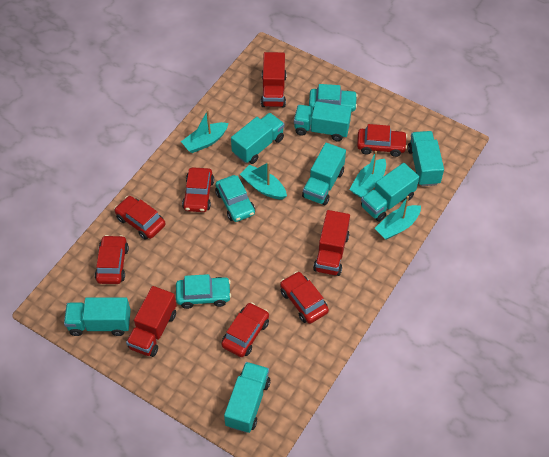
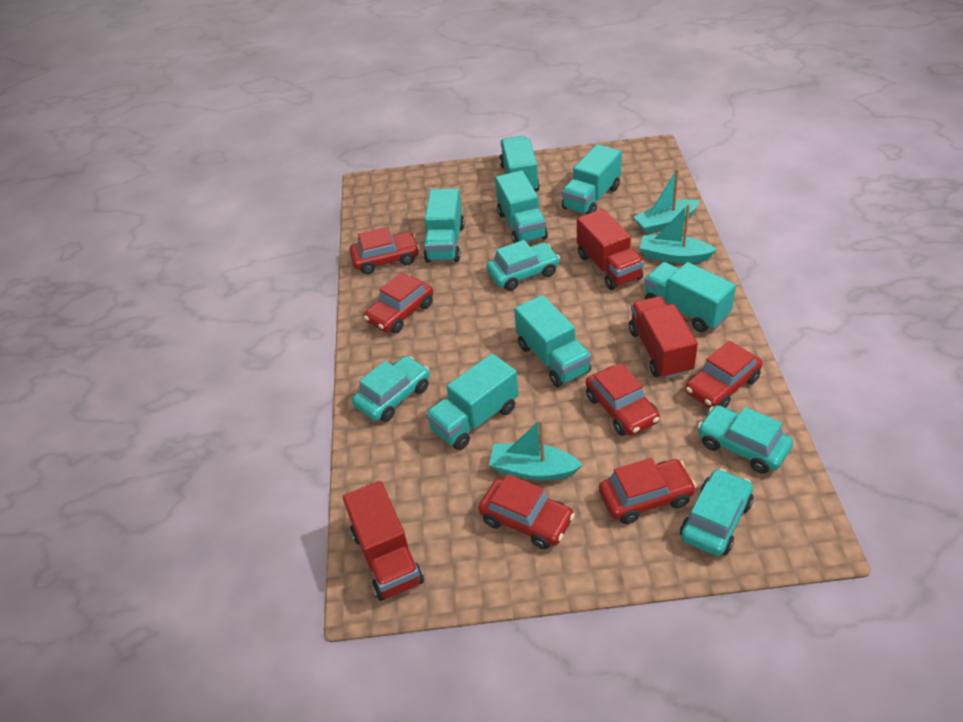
turquoise boat: 4 -> 3
turquoise car: 3 -> 4

